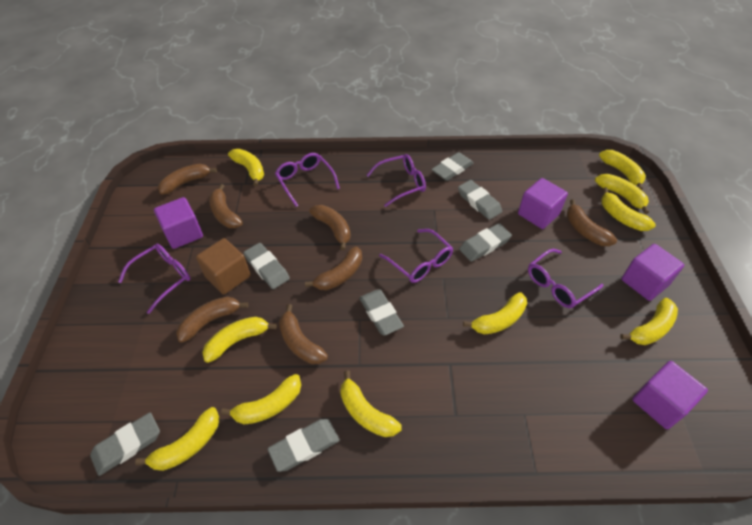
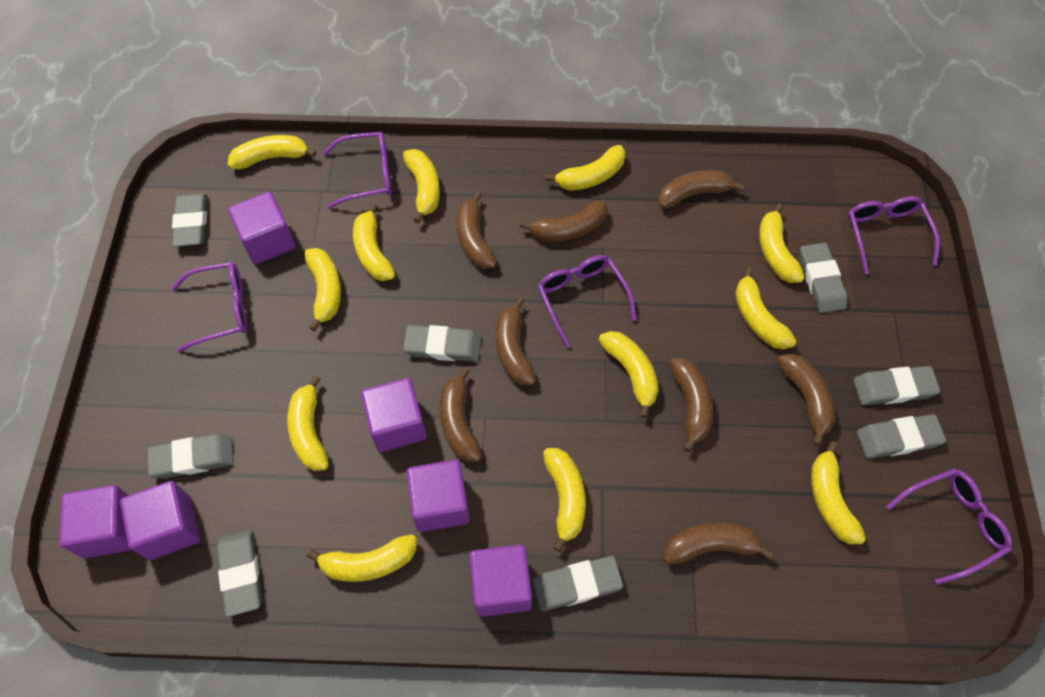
brown banana: 7 -> 8
brown cube: 1 -> 0
grey eraser: 7 -> 8
purple cube: 4 -> 6
yellow banana: 10 -> 12

